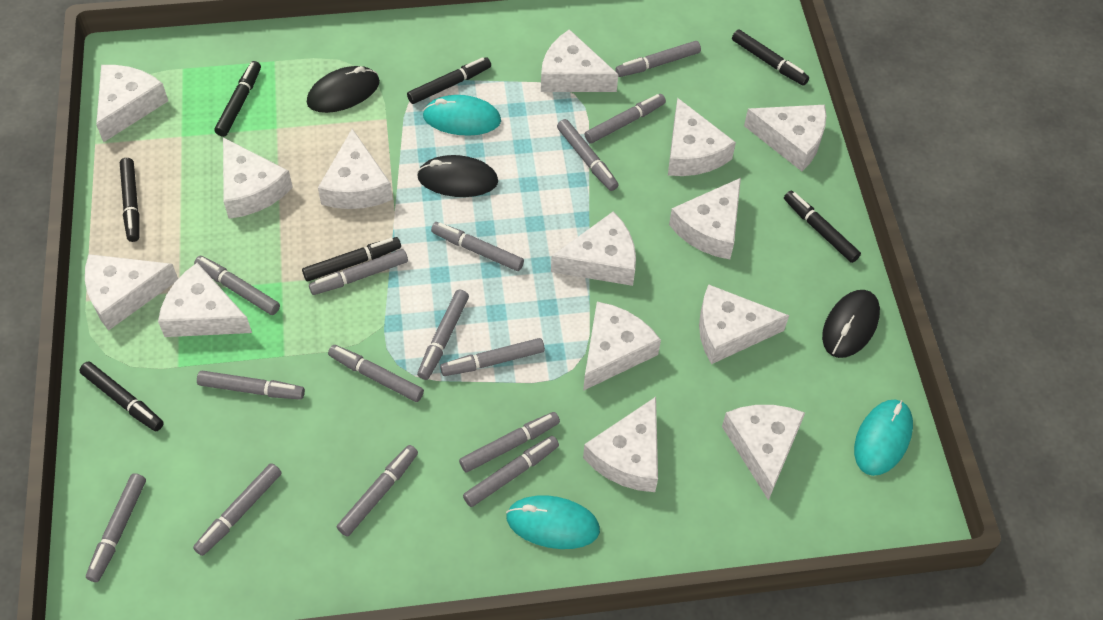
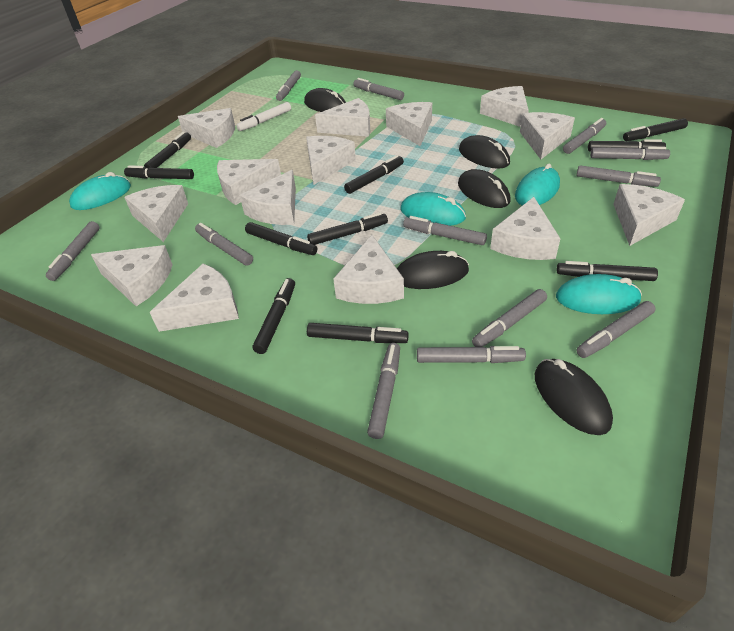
black marker: 7 -> 10
black mouse: 3 -> 5
grey marker: 15 -> 12
turquoise mouse: 3 -> 4
white marker: 0 -> 1

